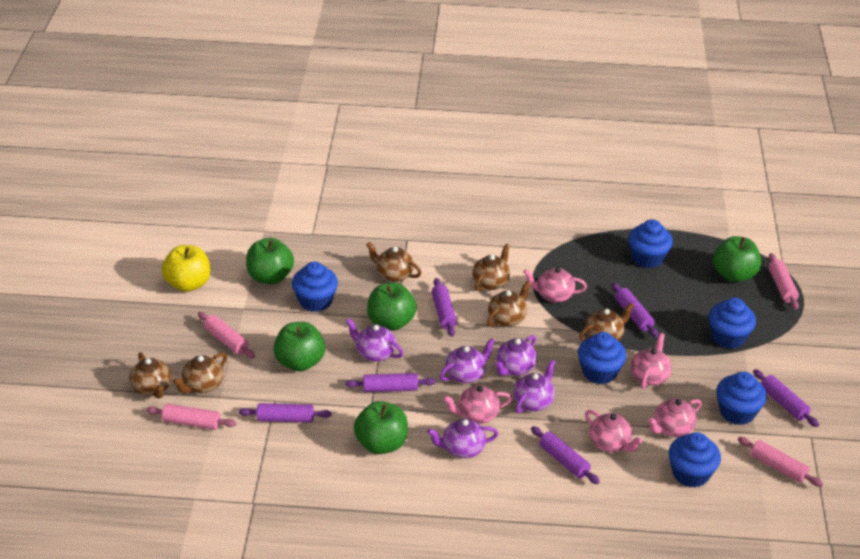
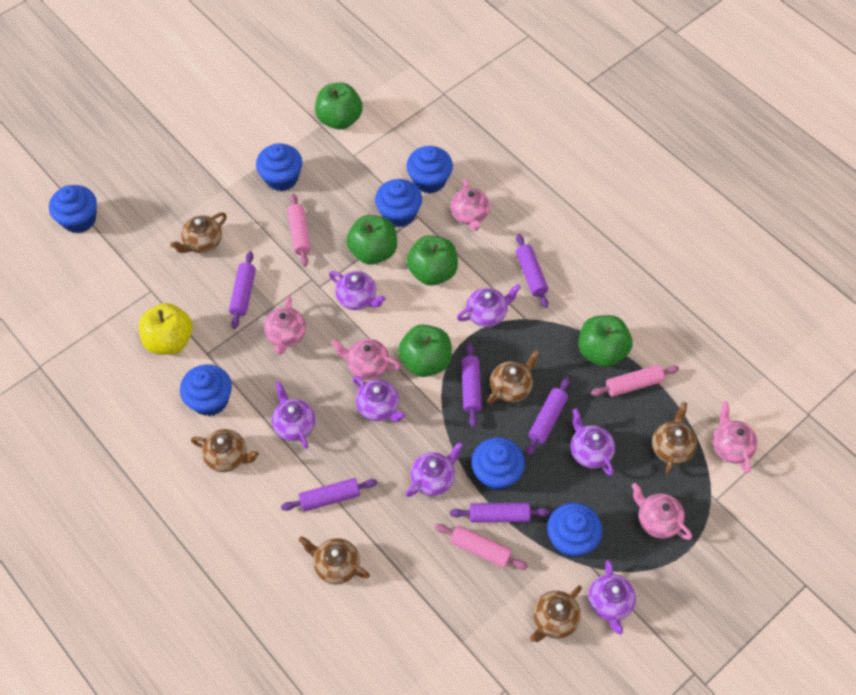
blue cupcake: 6 -> 7
pink rolling pin: 4 -> 3
purple teapot: 5 -> 7

